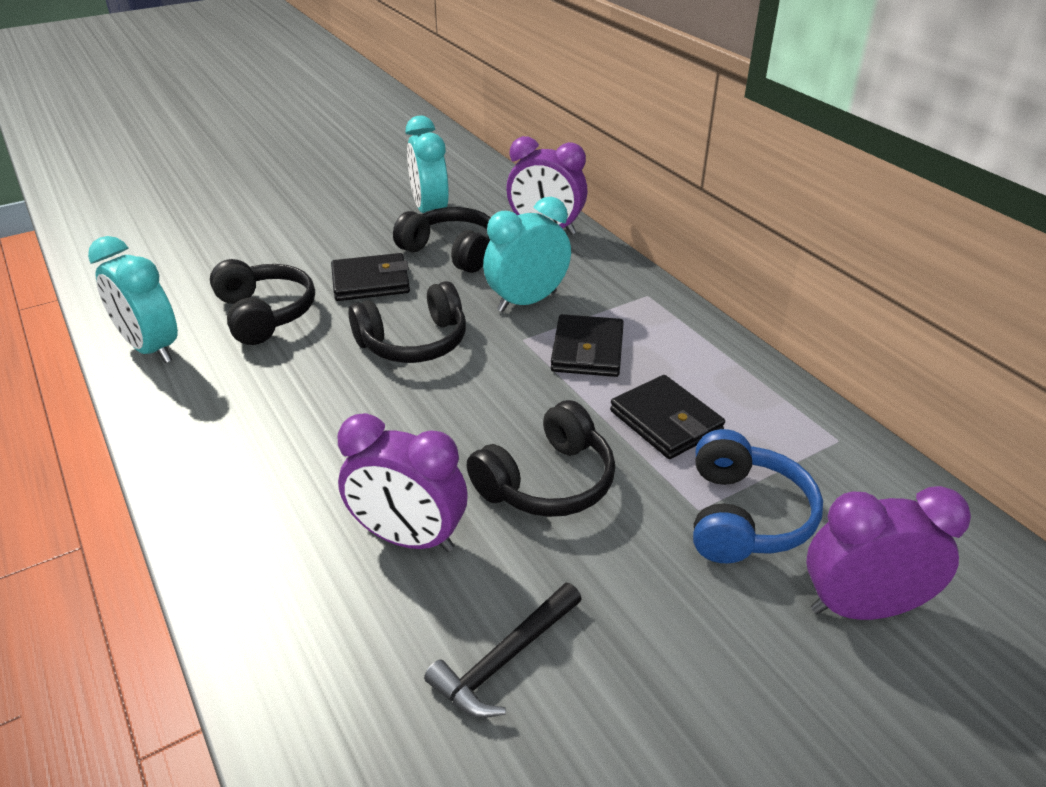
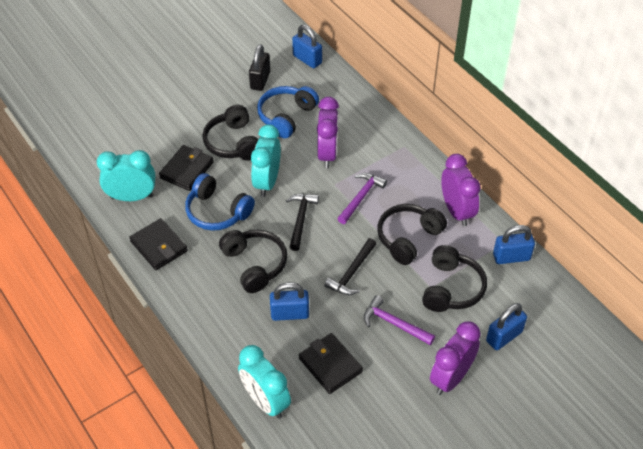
black hammer: 1 -> 2
black padlock: 0 -> 1
blue headphones: 1 -> 2
blue padlock: 0 -> 4
purple hammer: 0 -> 2

